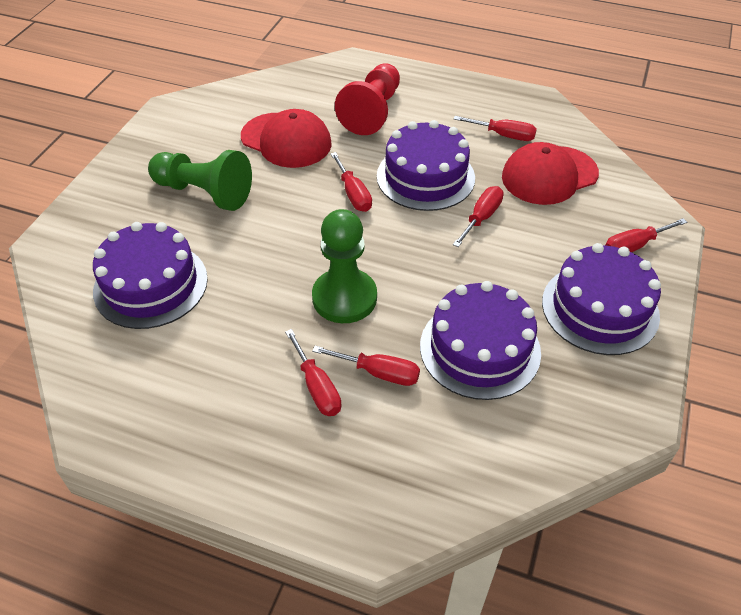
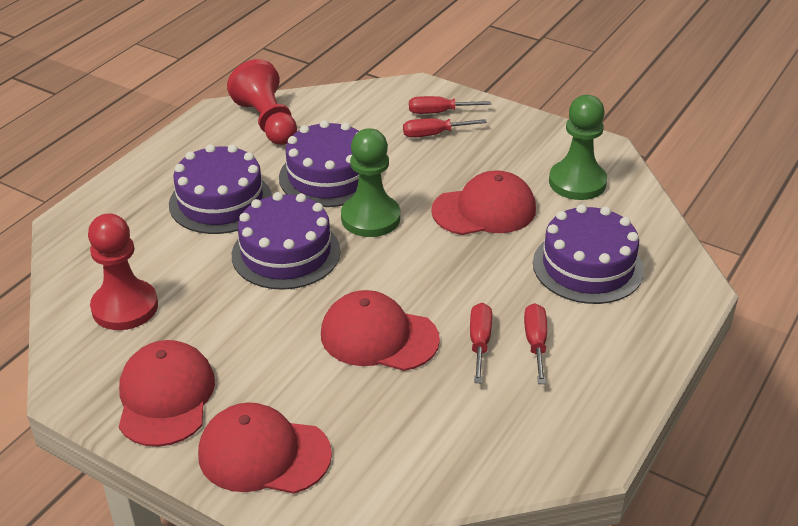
red cap: 2 -> 4
red pawn: 1 -> 2
red screwdriver: 6 -> 4

